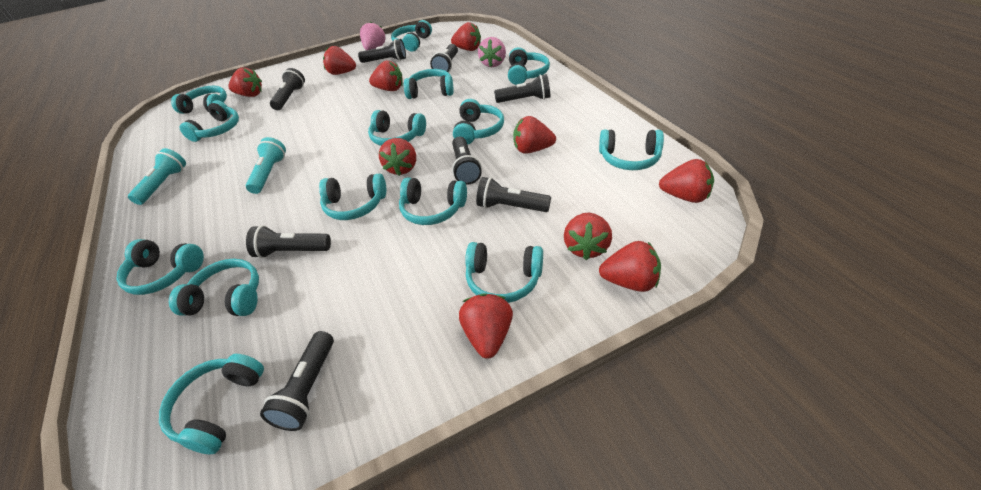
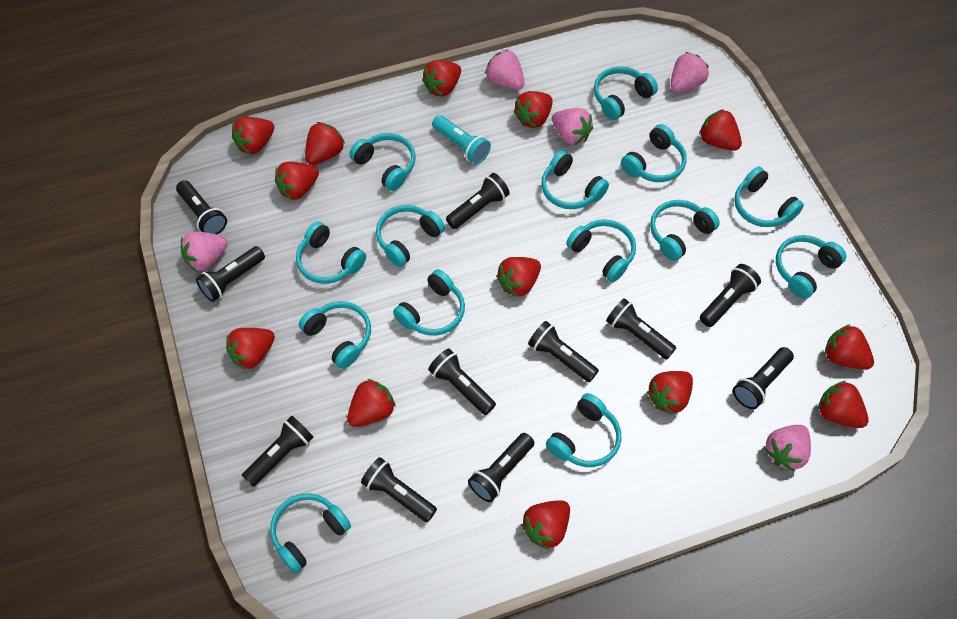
black flashlight: 8 -> 11
pink strawberry: 2 -> 5
red strawberry: 10 -> 13
turquoise flashlight: 2 -> 1

